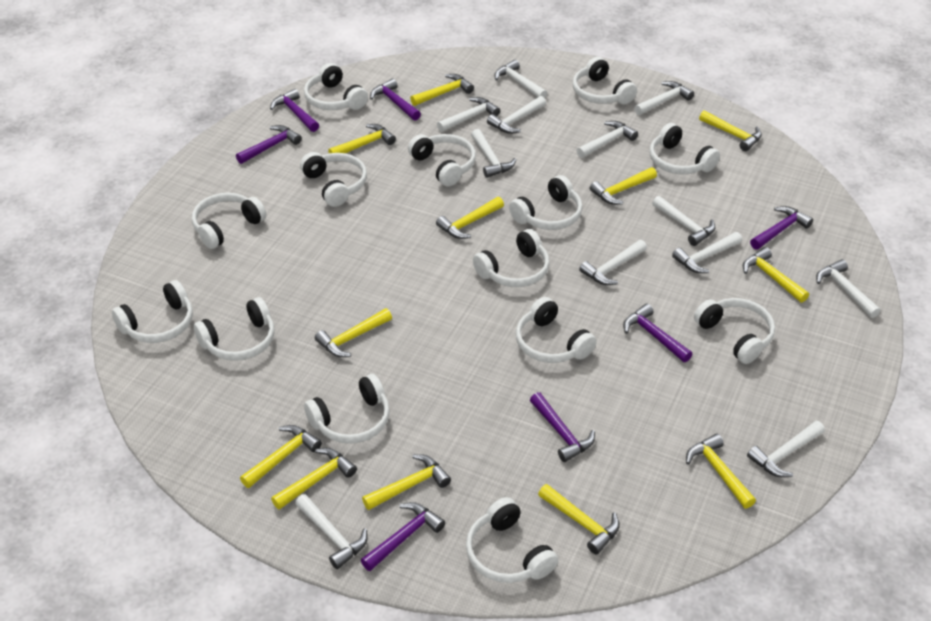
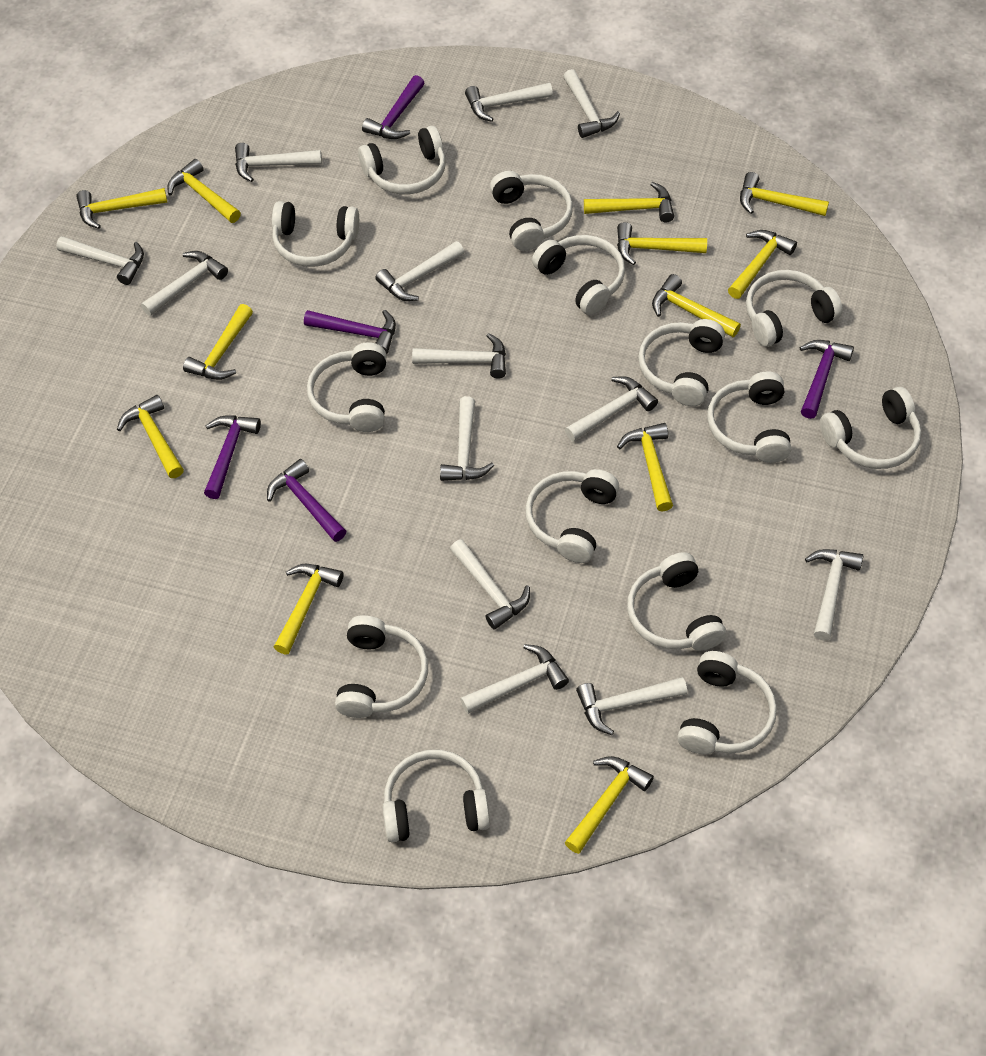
purple hammer: 7 -> 5
white hammer: 12 -> 13

